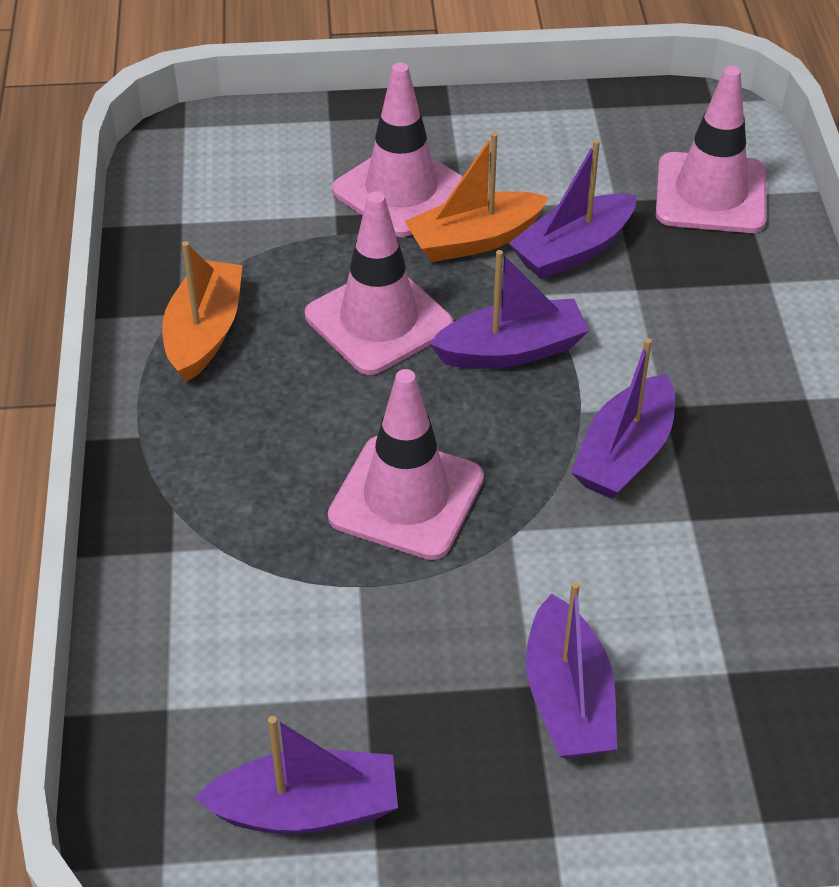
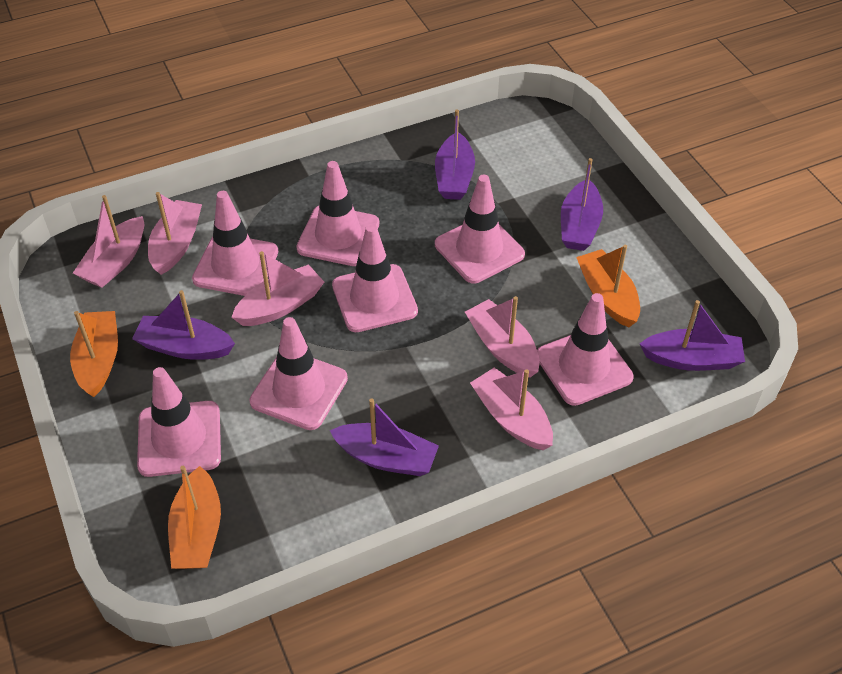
orange boat: 2 -> 3
pink boat: 0 -> 5
pink traffic cone: 4 -> 7

